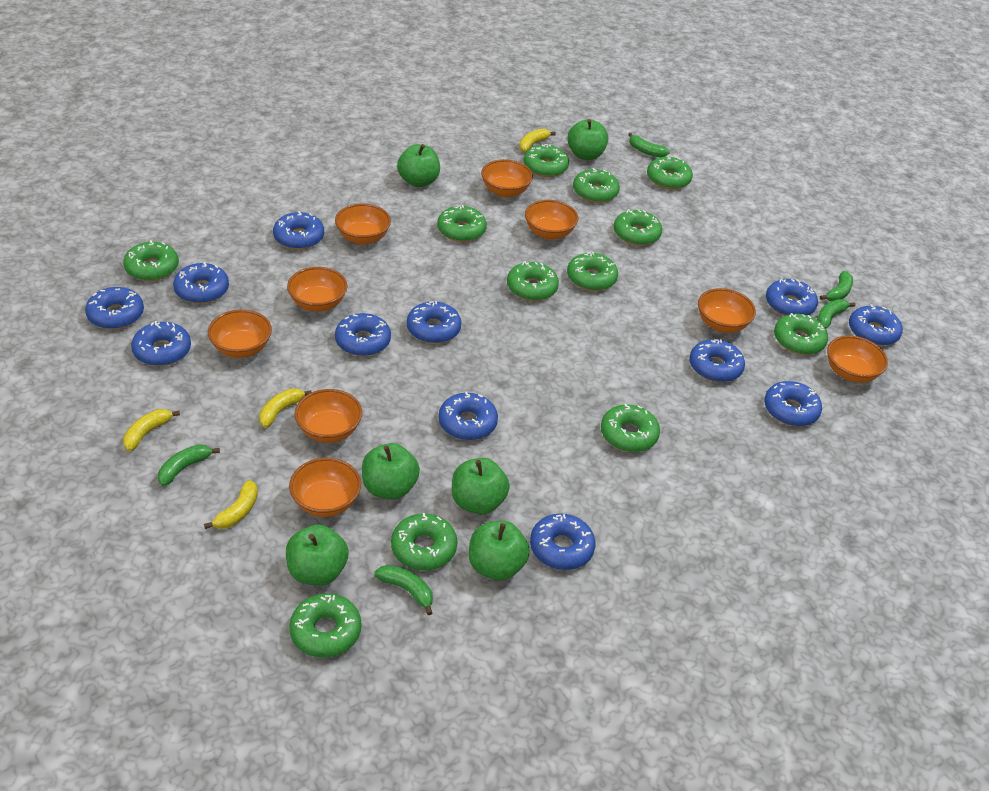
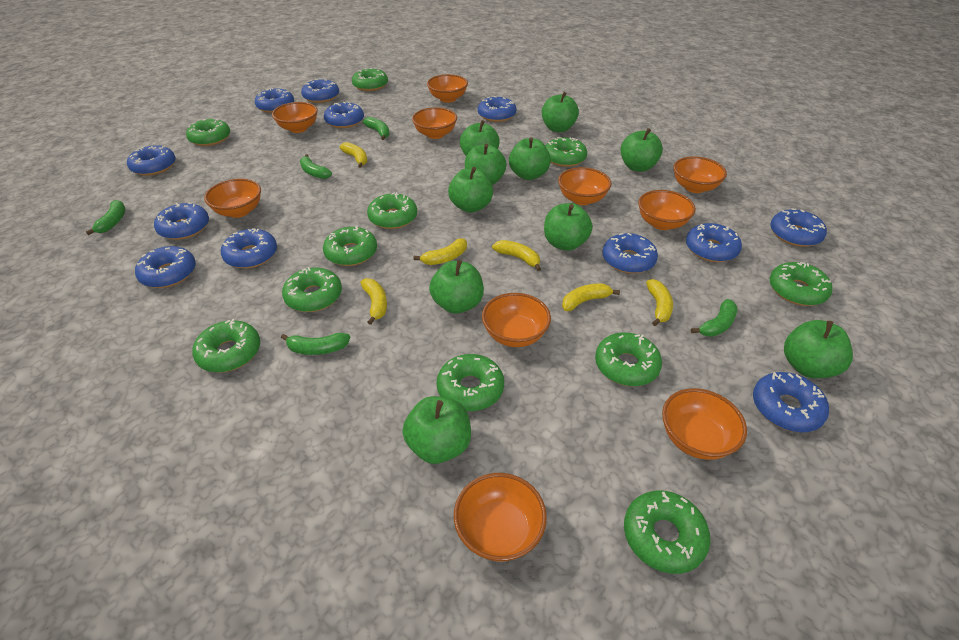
green apple: 6 -> 10
green donut: 12 -> 11
orange bowl: 9 -> 10
yellow banana: 4 -> 6

